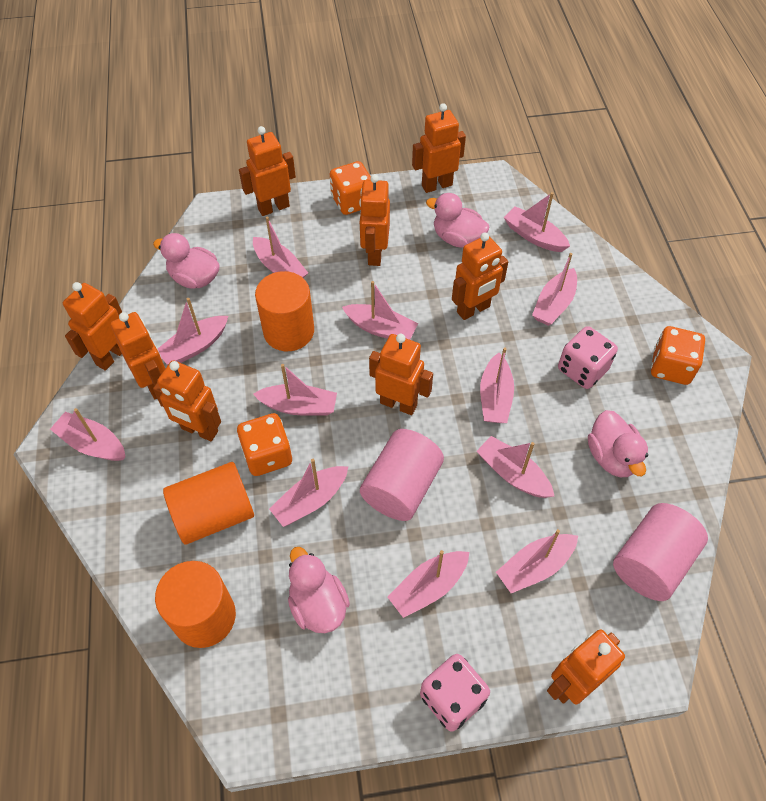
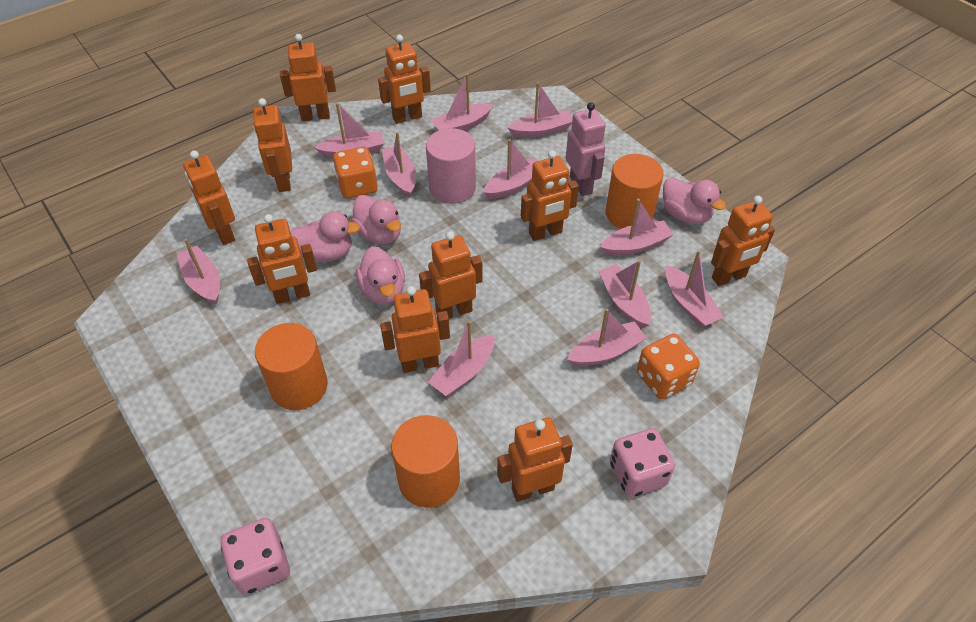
orange dice: 3 -> 2
orange robot: 9 -> 10
pink boat: 12 -> 11
pink cylinder: 2 -> 1
pink robot: 0 -> 1

